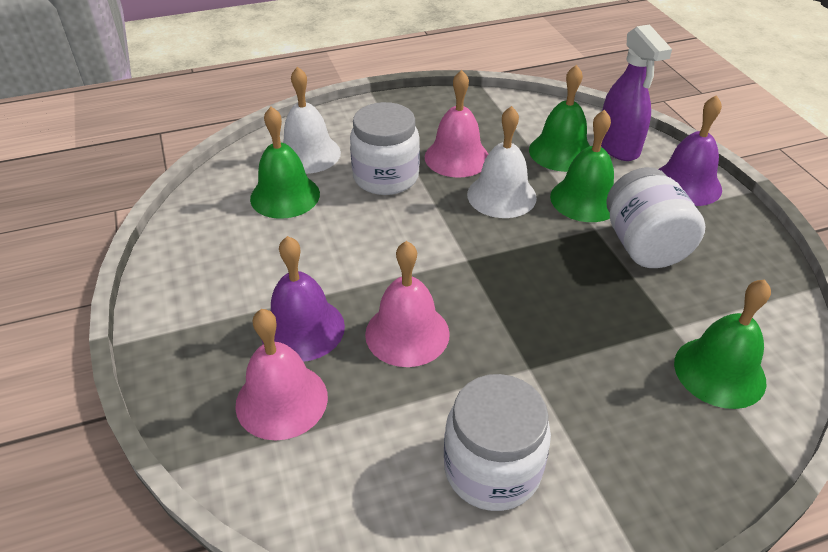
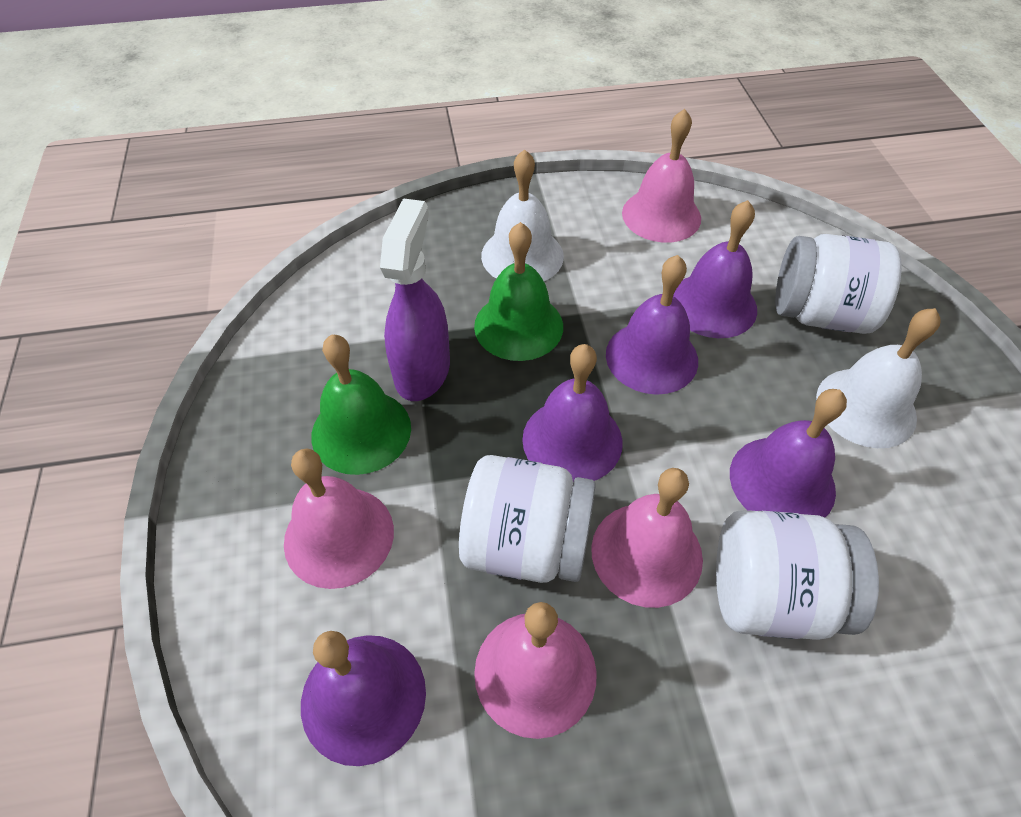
green bell: 4 -> 2
pink bell: 3 -> 4
purple bell: 2 -> 5

